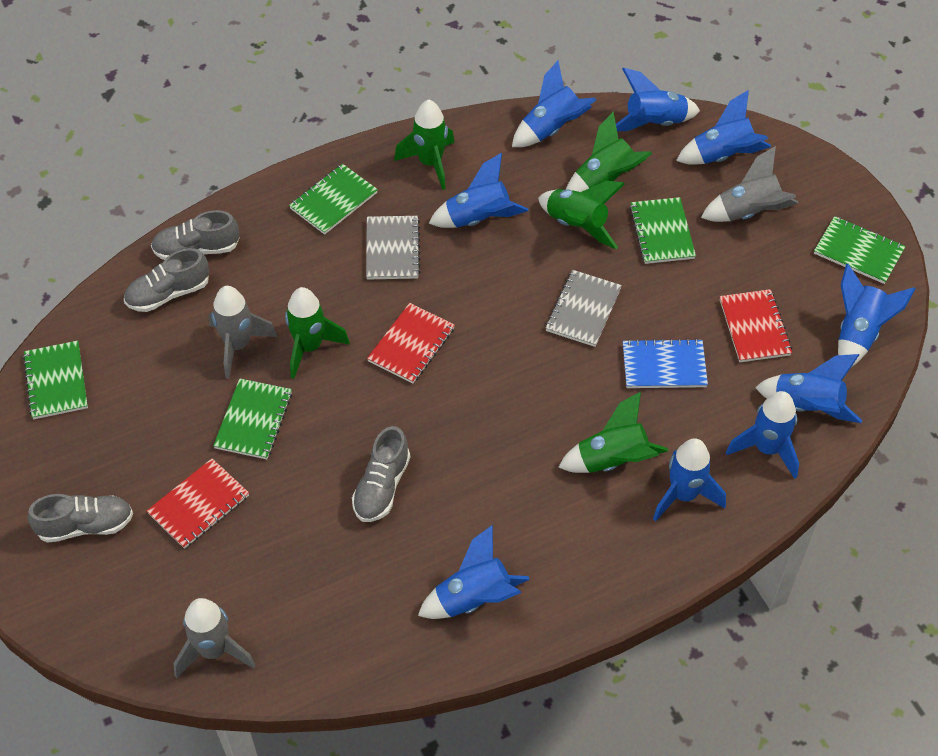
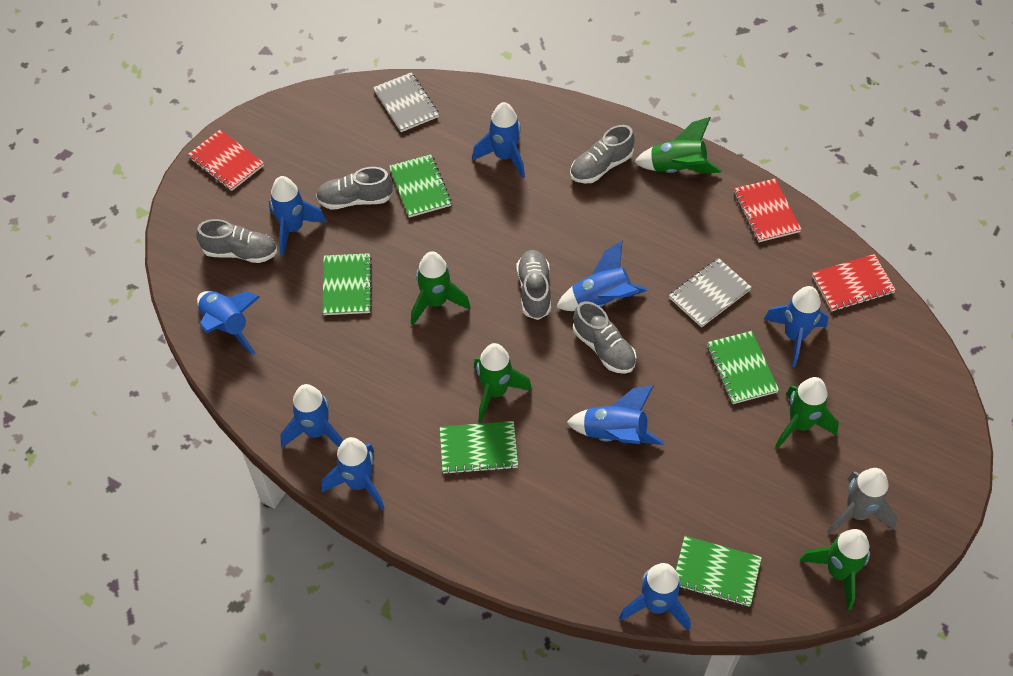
blue notebook: 1 -> 0
grey rocket: 3 -> 1
grey shoe: 4 -> 5

